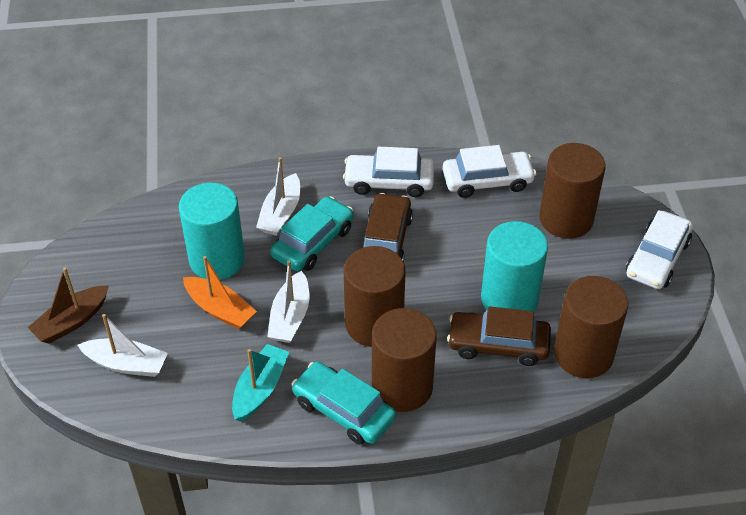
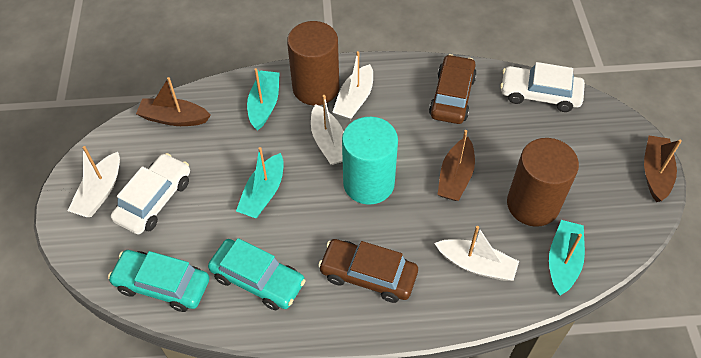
brown boat: 1 -> 3
brown cylinder: 4 -> 2
orange boat: 1 -> 0
turquoise boat: 1 -> 3
turquoise cylinder: 2 -> 1
white boat: 3 -> 4
white car: 3 -> 2

